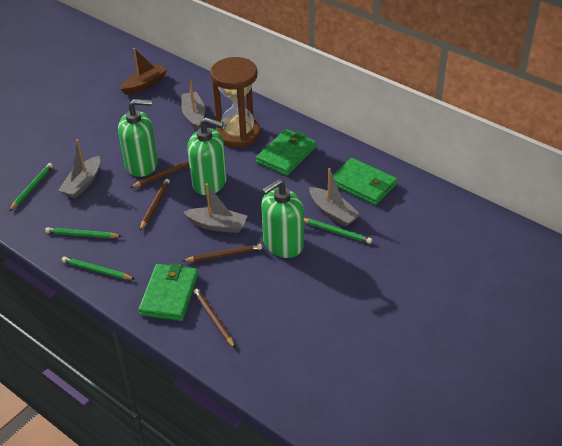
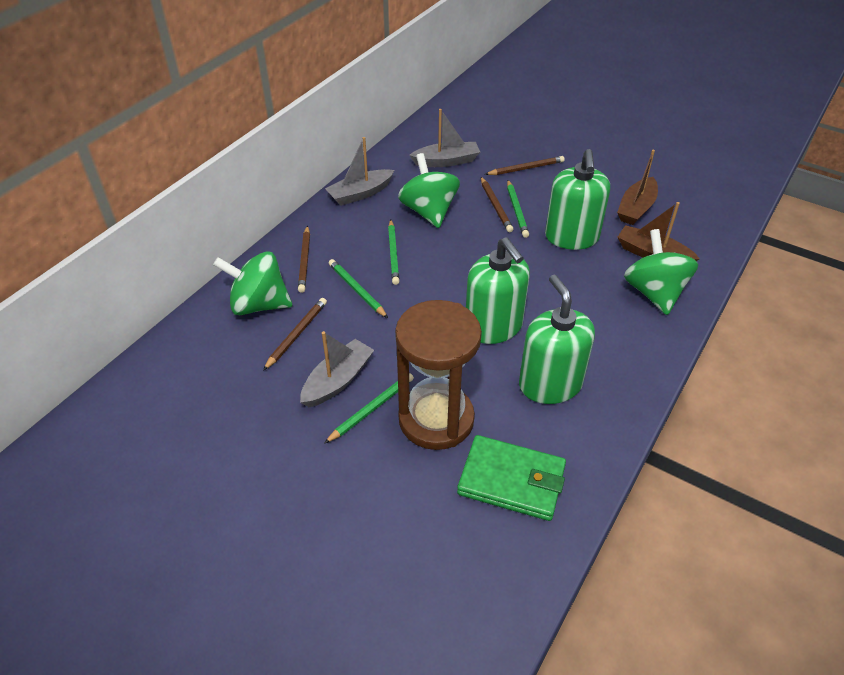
brown boat: 1 -> 2
green spinning top: 0 -> 3
green wallet: 3 -> 1
grey boat: 4 -> 3

